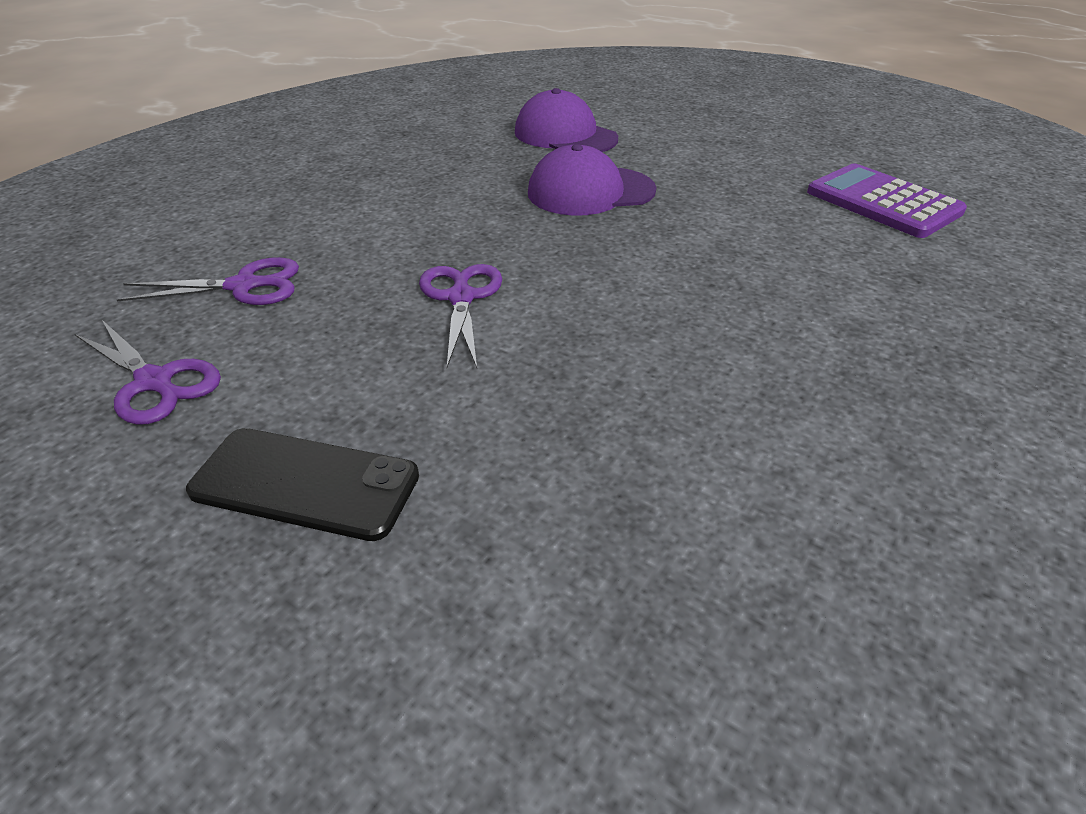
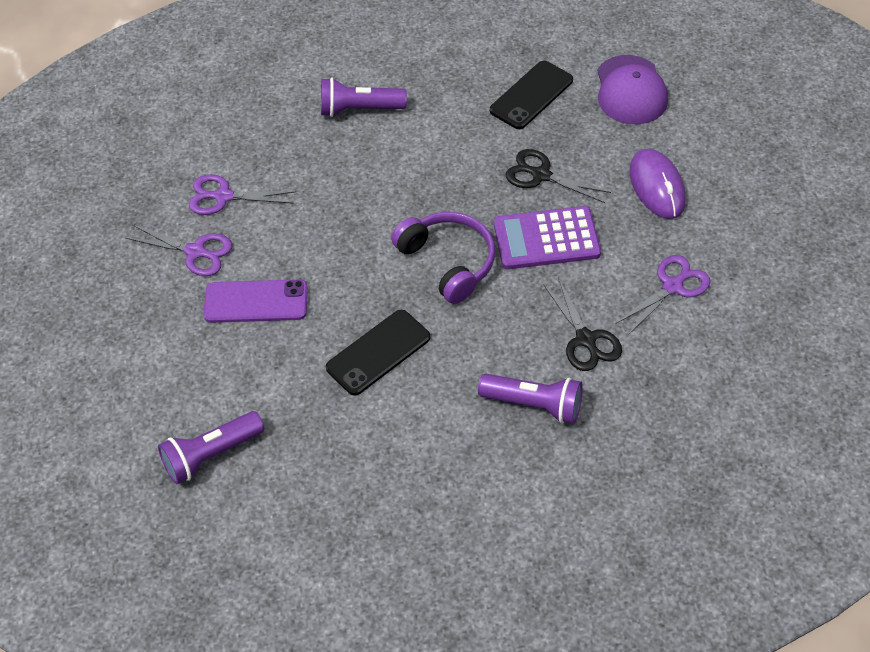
black phone: 1 -> 2
black scissors: 0 -> 2
purple cap: 2 -> 1
purple flashlight: 0 -> 3
purple headphones: 0 -> 1
purple mouse: 0 -> 1
purple phone: 0 -> 1

